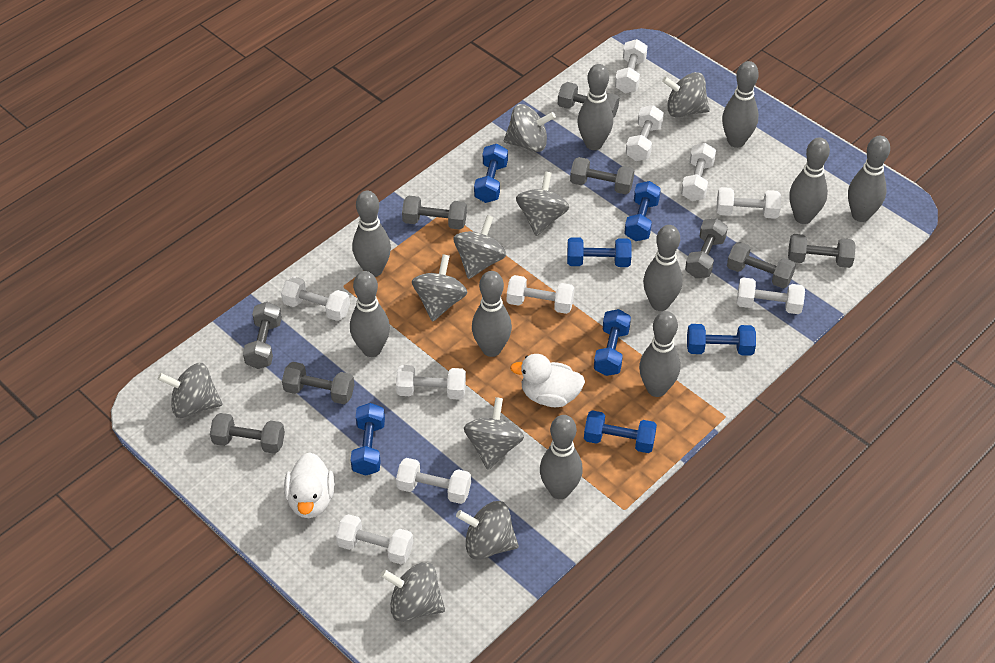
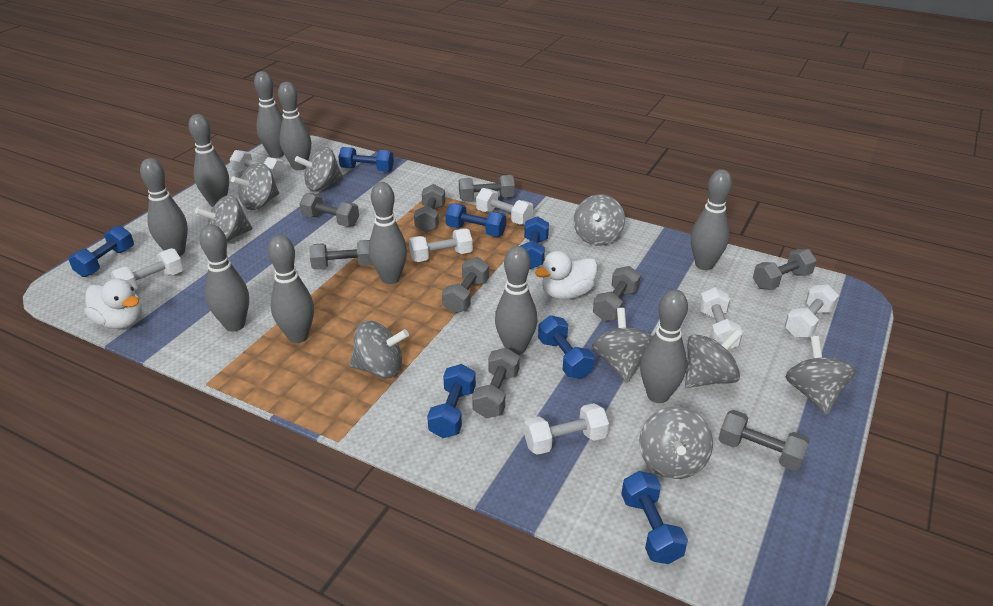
white dumbbell: 10 -> 7

